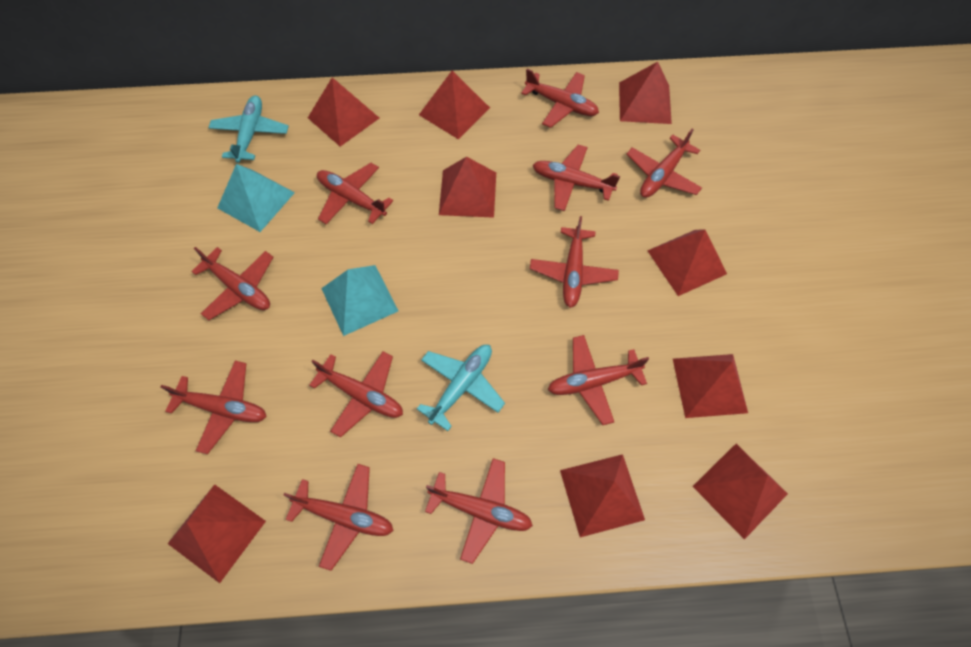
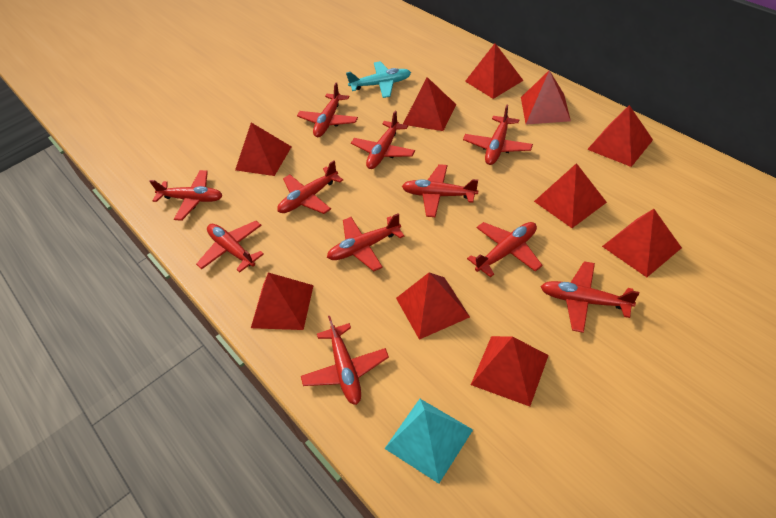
red pyramid: 9 -> 10
turquoise plane: 2 -> 1
turquoise pyramid: 2 -> 1

